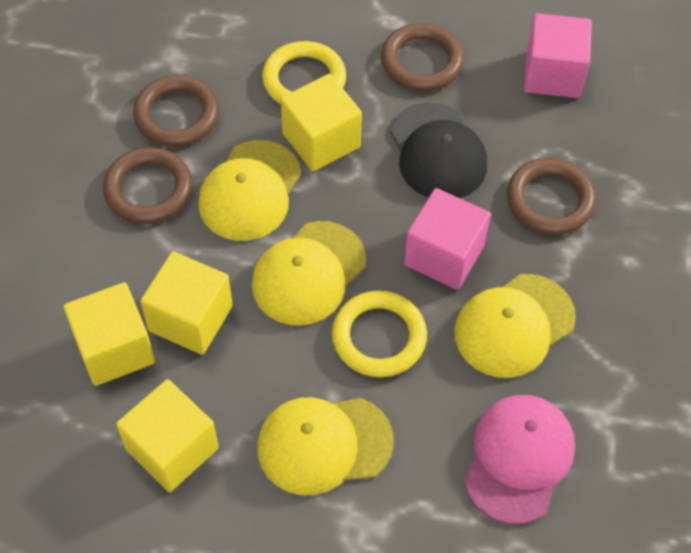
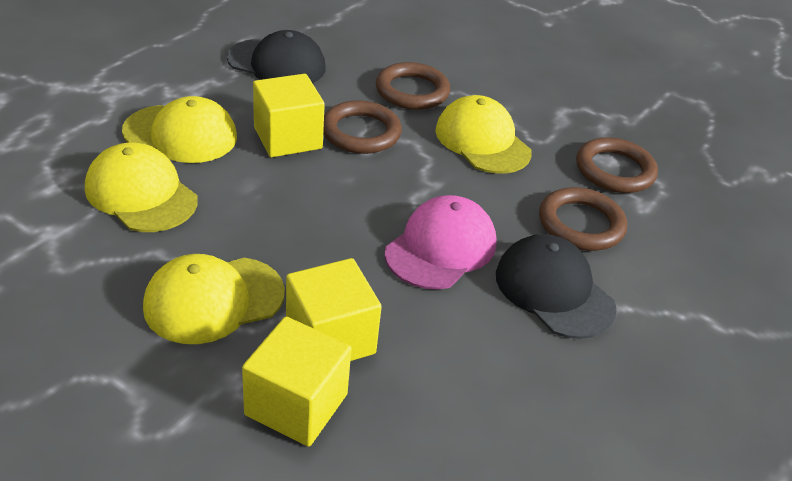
black cap: 1 -> 2
pink cube: 2 -> 0
yellow cube: 4 -> 3
yellow ring: 2 -> 0

